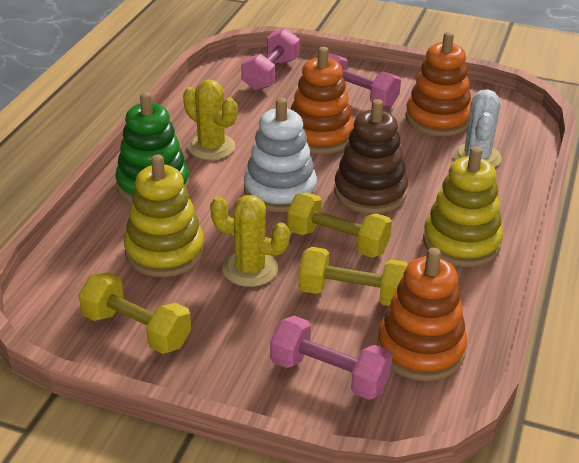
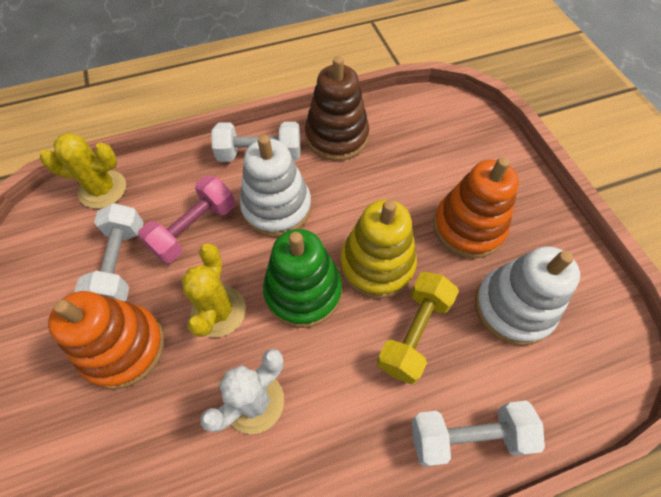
orange stacking toy: 3 -> 2
pink dumbbell: 3 -> 1
white dumbbell: 0 -> 3
white stacking toy: 1 -> 2
yellow dumbbell: 3 -> 1
yellow stacking toy: 2 -> 1

